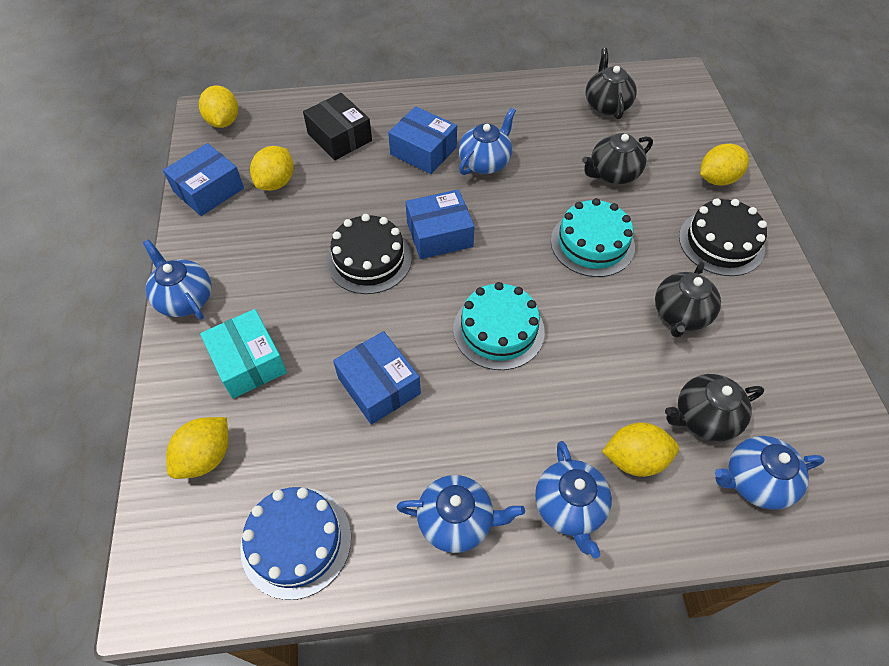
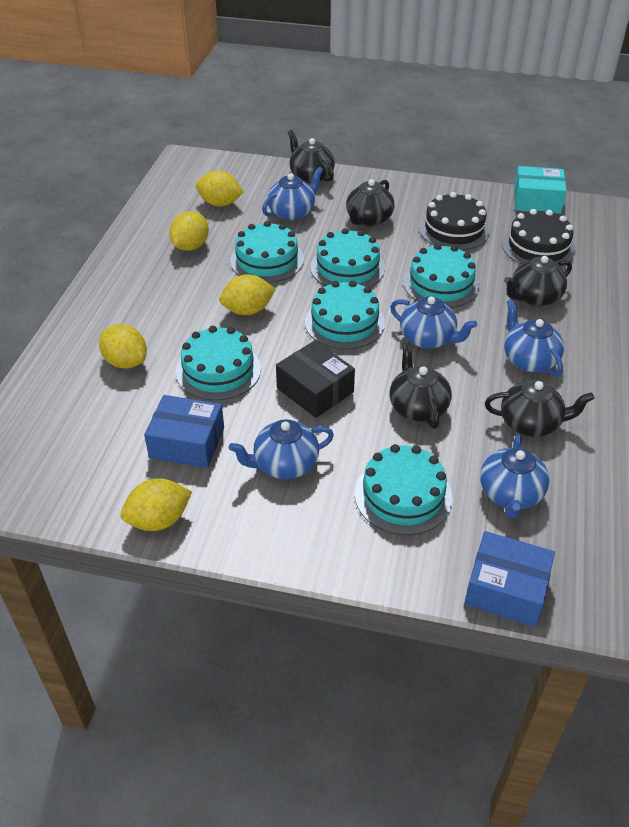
black teapot: 4 -> 5
blue box: 4 -> 2
blue cake: 1 -> 0
turquoise cake: 2 -> 6

